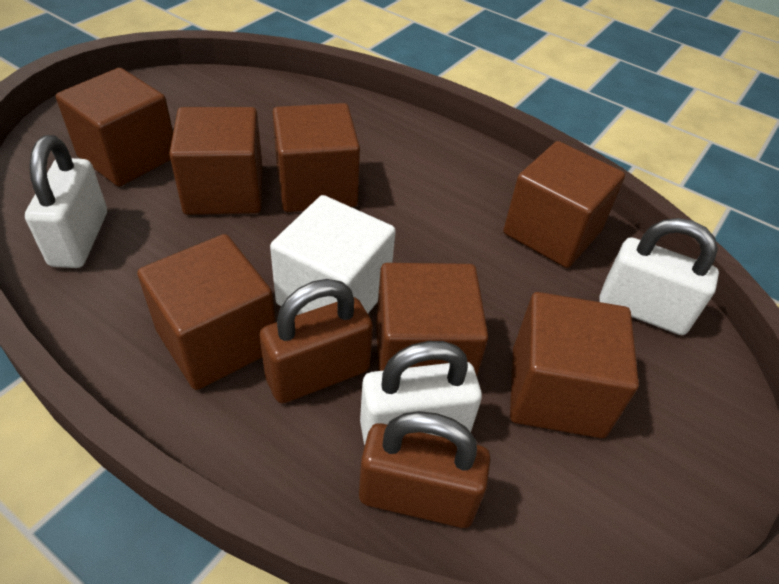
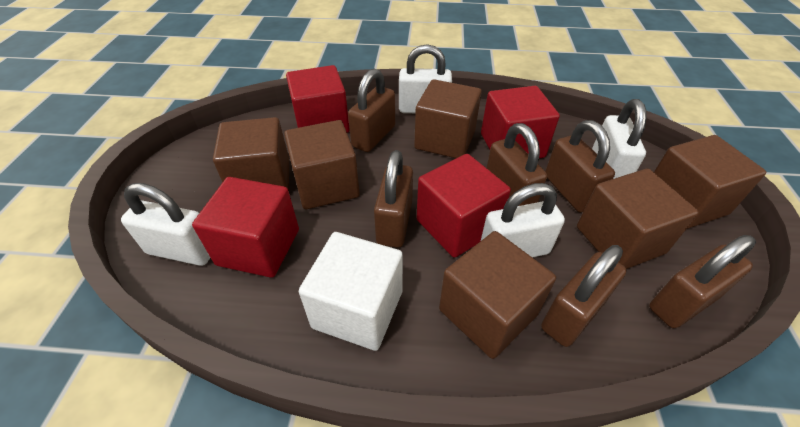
brown cube: 7 -> 6
brown padlock: 2 -> 6
red cube: 0 -> 4
white padlock: 3 -> 4

